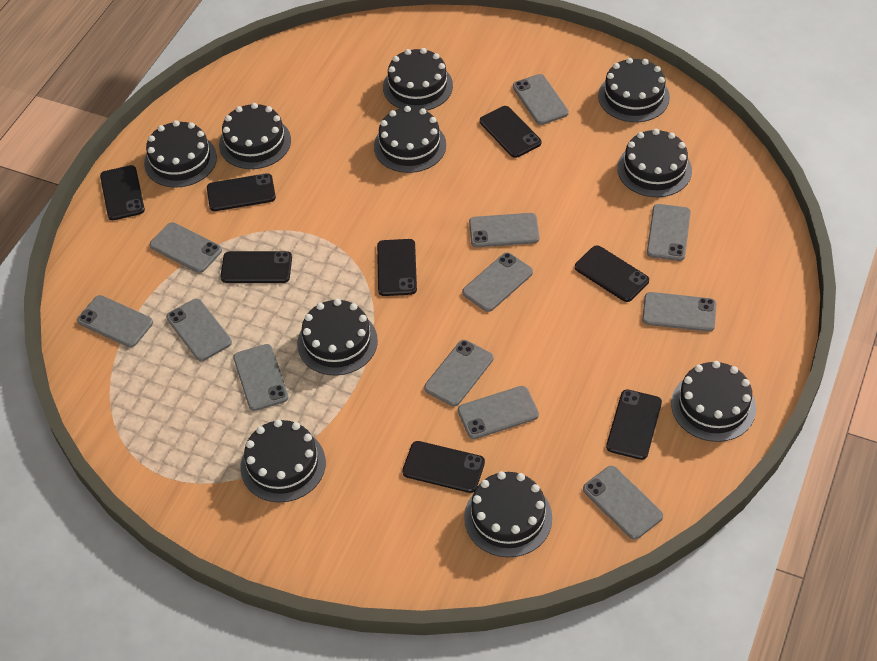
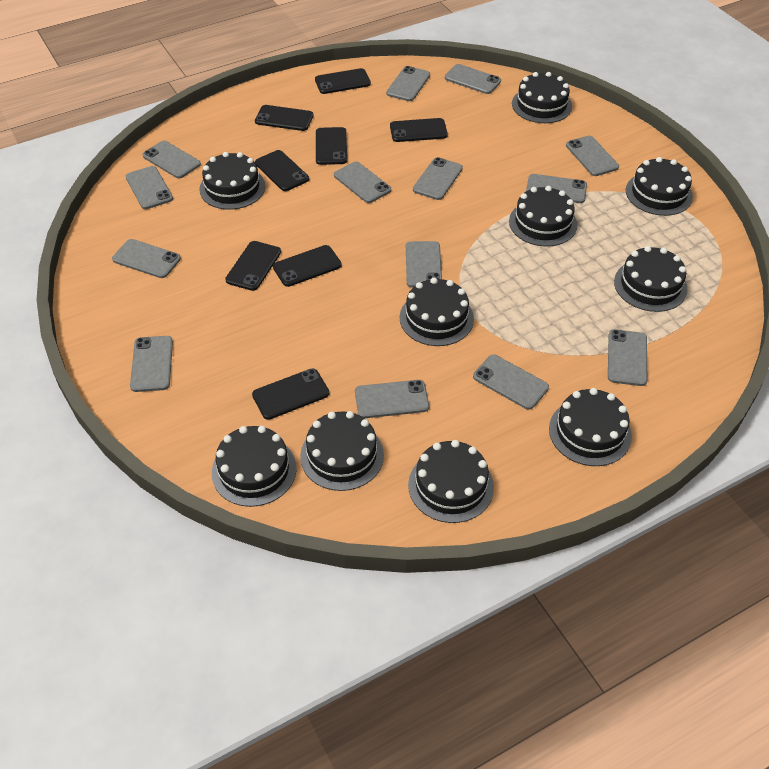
grey phone: 12 -> 14

